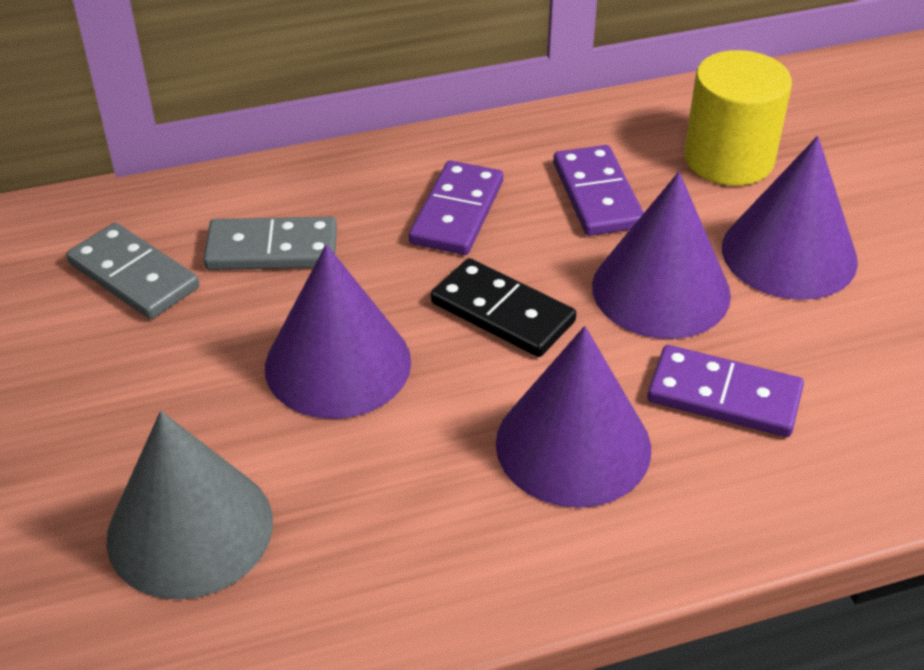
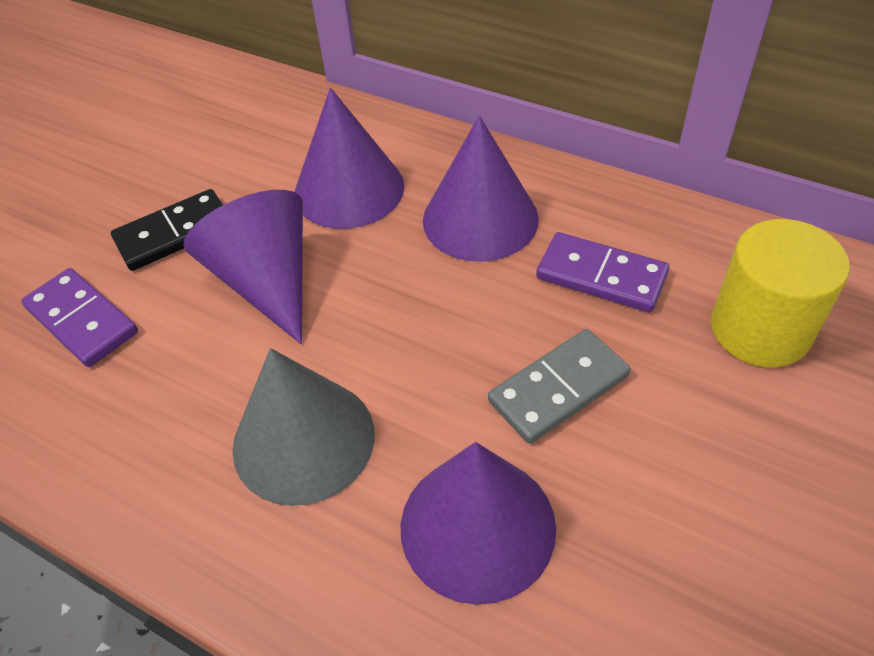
grey domino: 2 -> 1
purple domino: 3 -> 2

